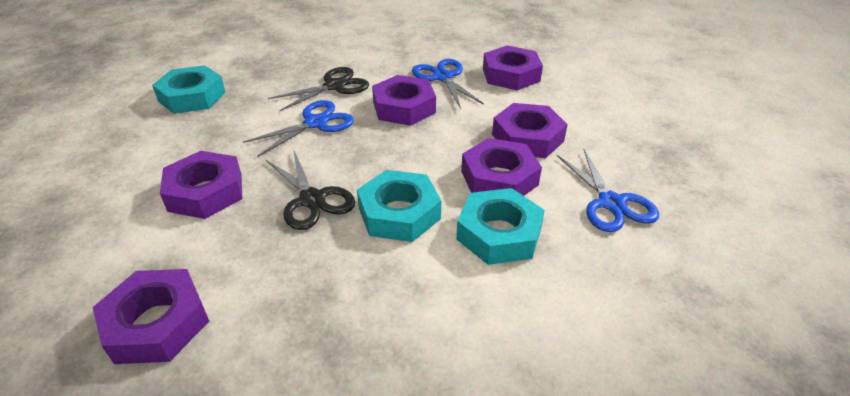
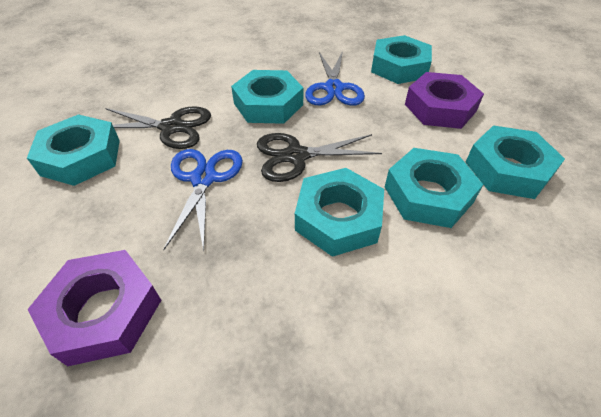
blue scissors: 3 -> 2
purple nut: 6 -> 2
turquoise nut: 3 -> 6

